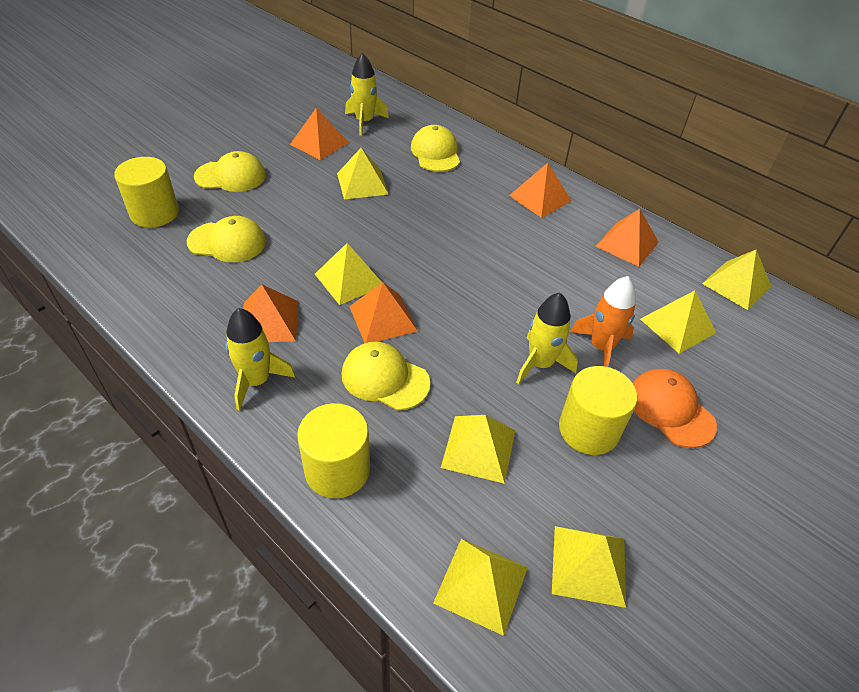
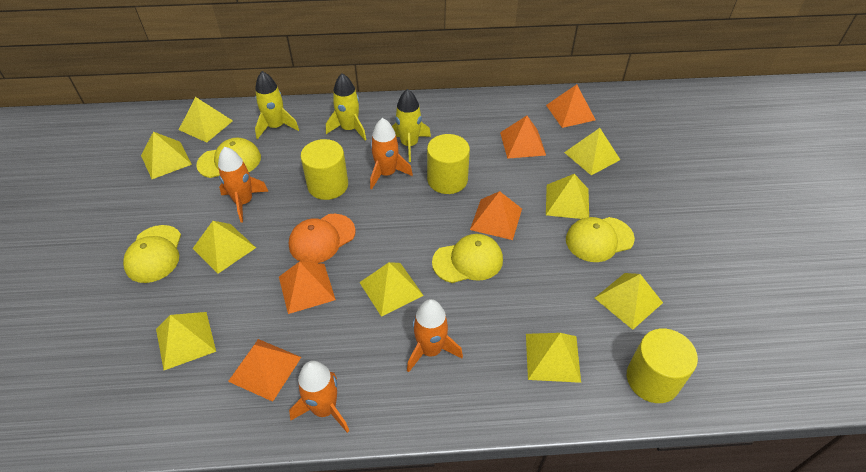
orange rocket: 1 -> 4
yellow pyramid: 7 -> 9

